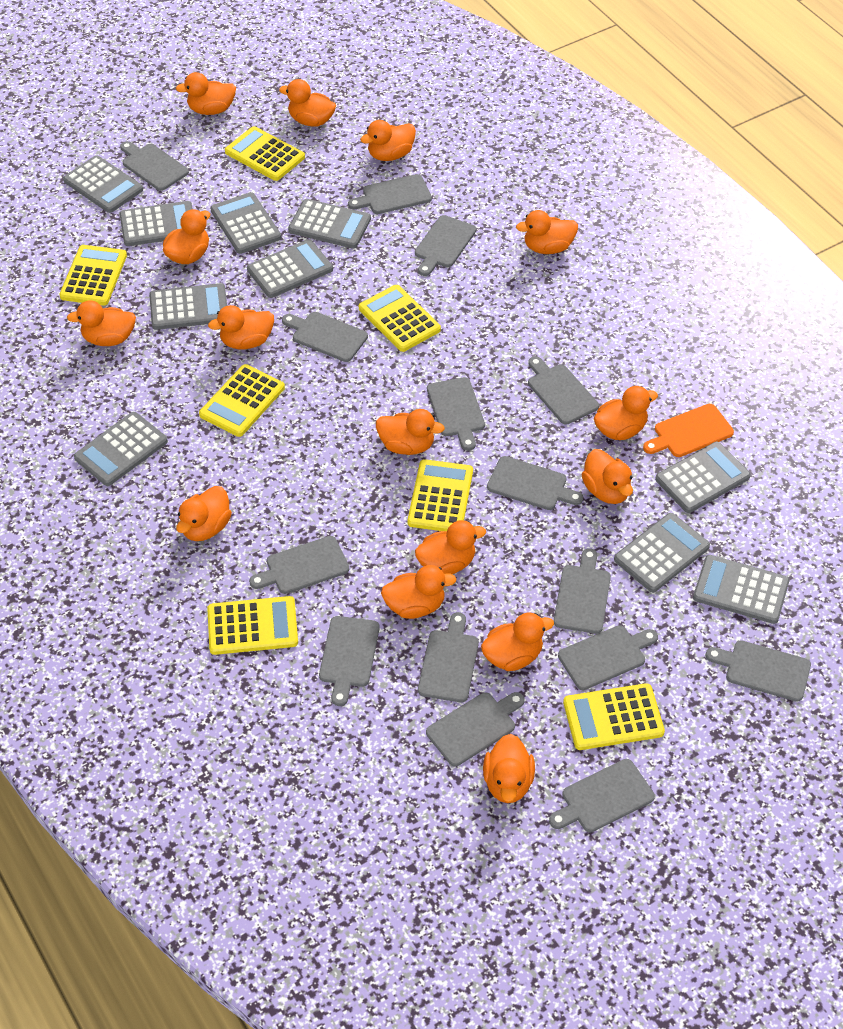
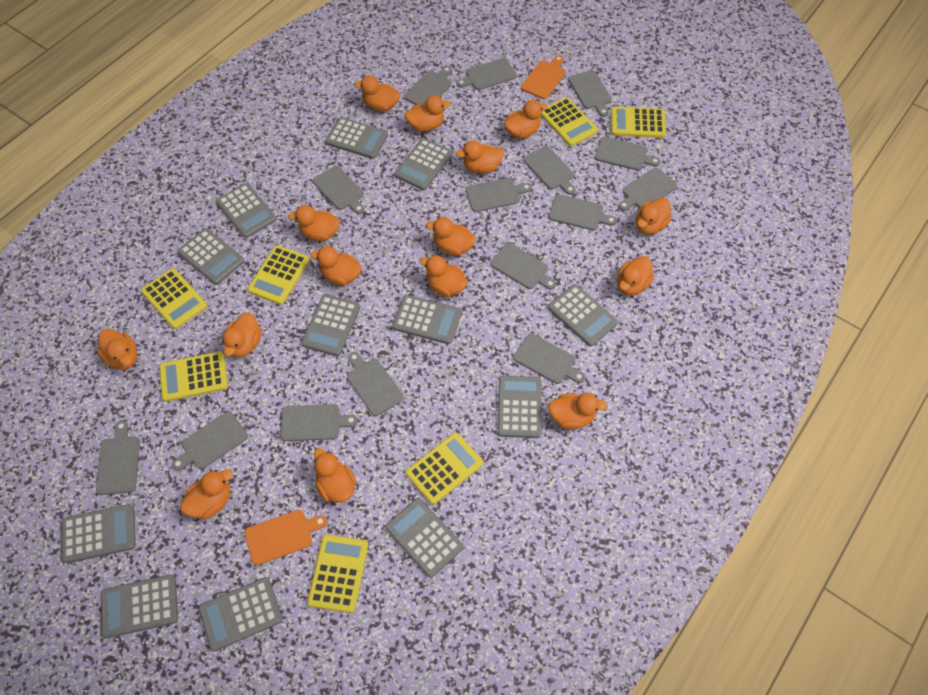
grey calculator: 10 -> 12
orange cutting board: 1 -> 2

